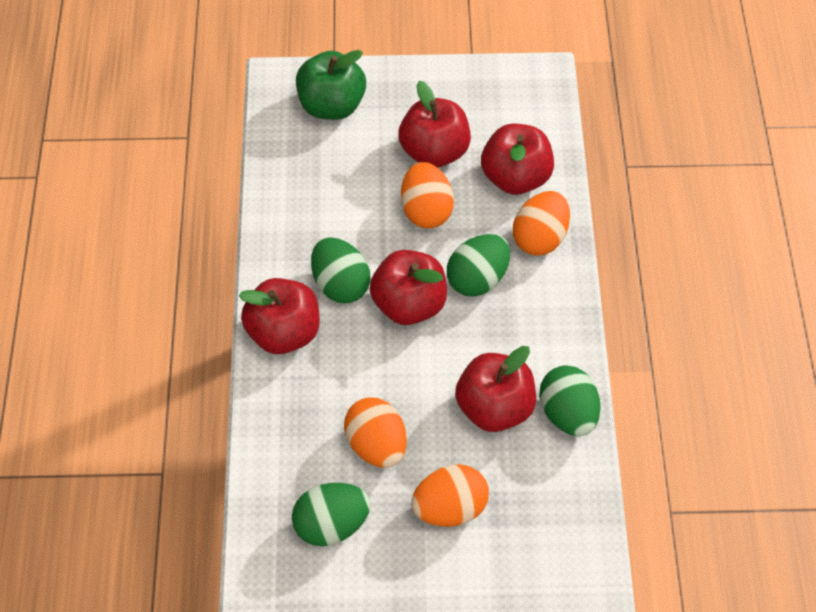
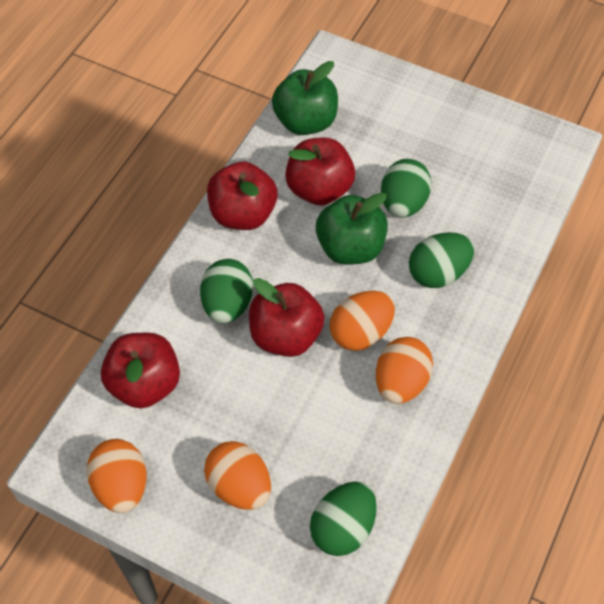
green apple: 1 -> 2
red apple: 5 -> 4

